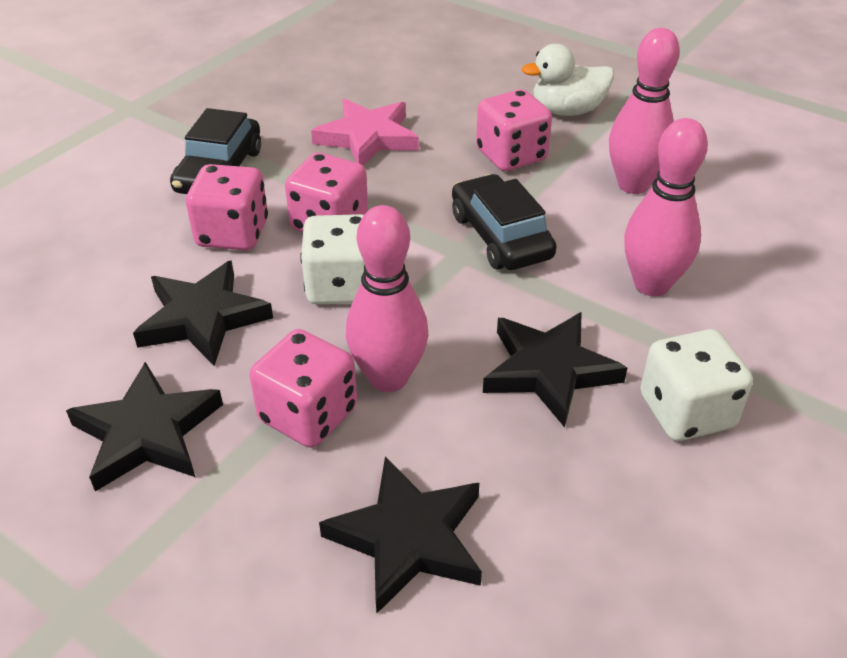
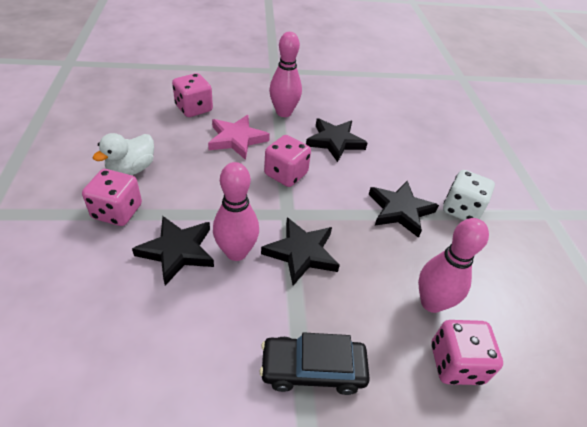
black car: 2 -> 1
white dice: 2 -> 1

